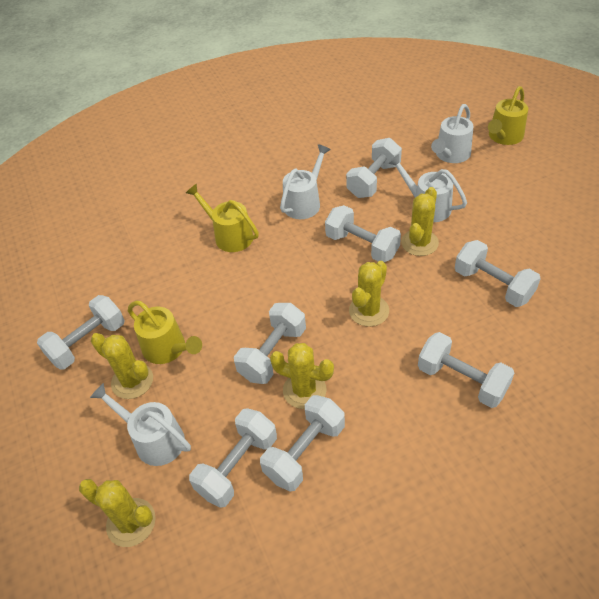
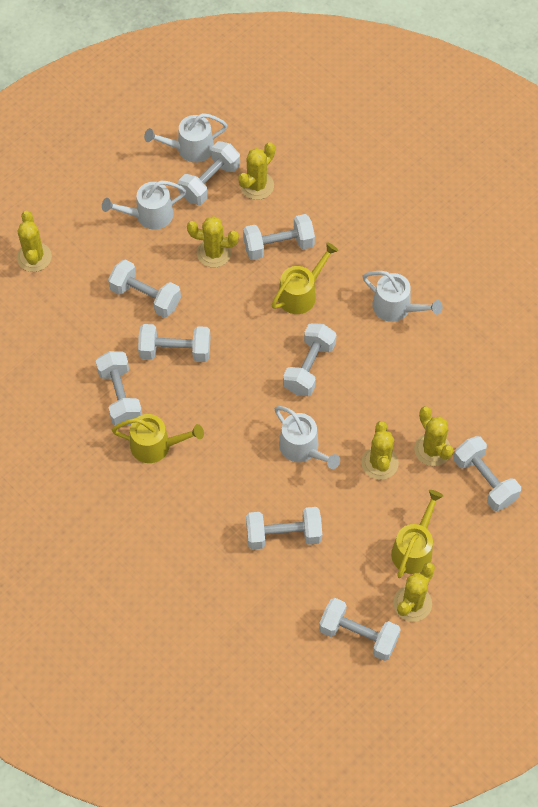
white dumbbell: 8 -> 9
yellow cactus: 5 -> 6

